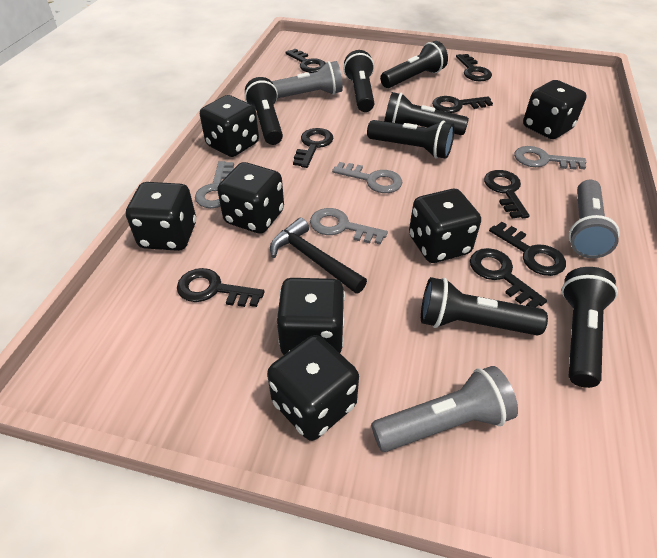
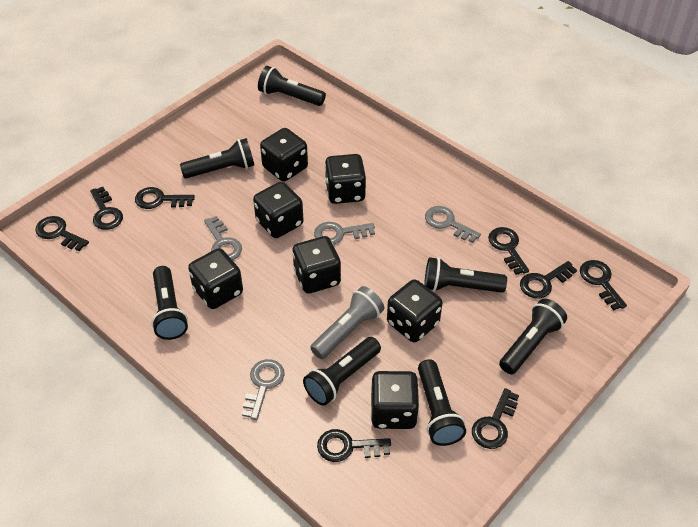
black hammer: 1 -> 0
grey flashlight: 3 -> 1

